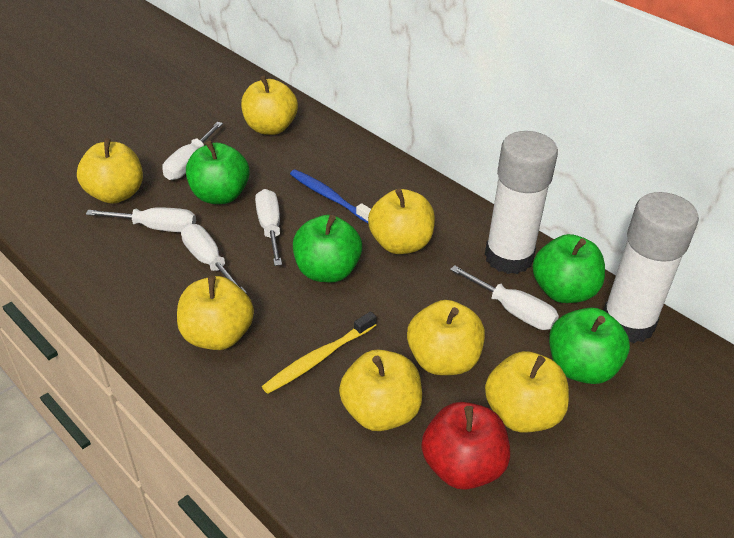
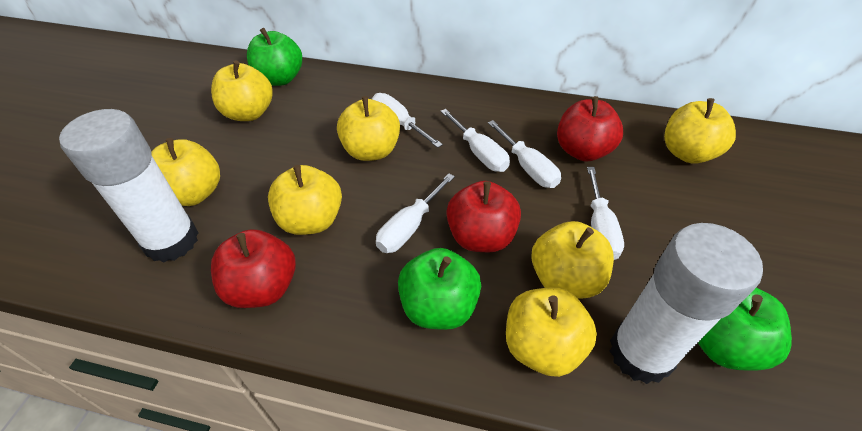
blue toothbrush: 1 -> 0
green apple: 4 -> 3
red apple: 1 -> 3
yellow toothbrush: 1 -> 0

